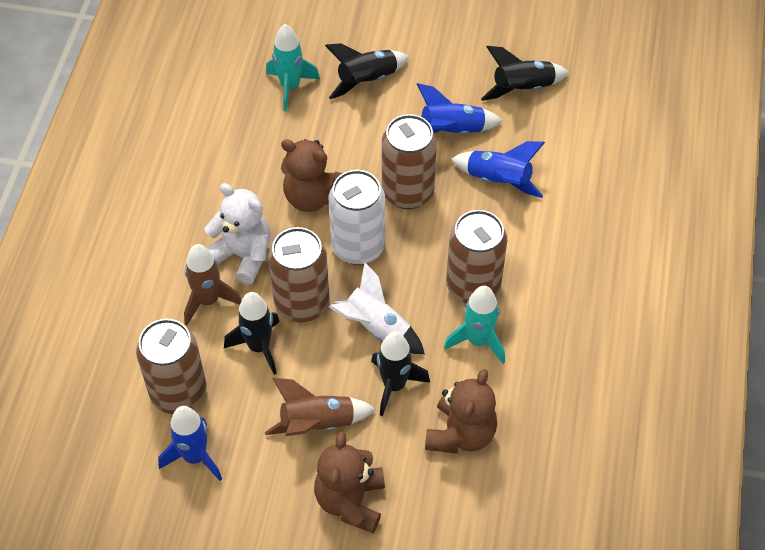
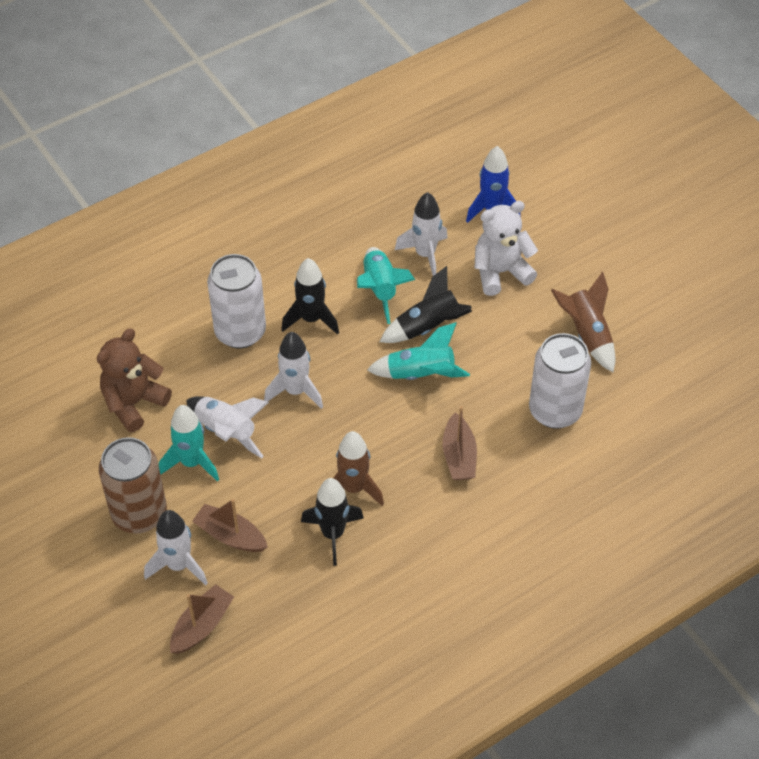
black rocket: 4 -> 3
blue rocket: 3 -> 1
brown boat: 0 -> 3
brown can: 4 -> 1
brown teddy bear: 3 -> 1
turquoise rocket: 2 -> 3
white can: 1 -> 2
white rocket: 1 -> 4

